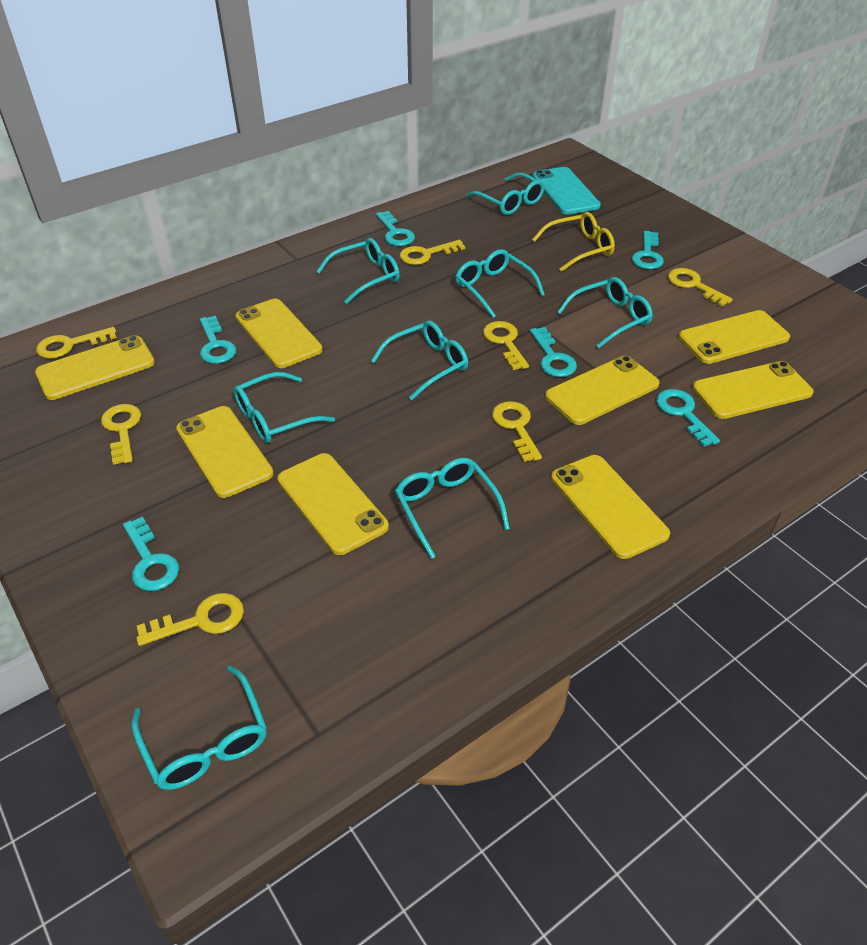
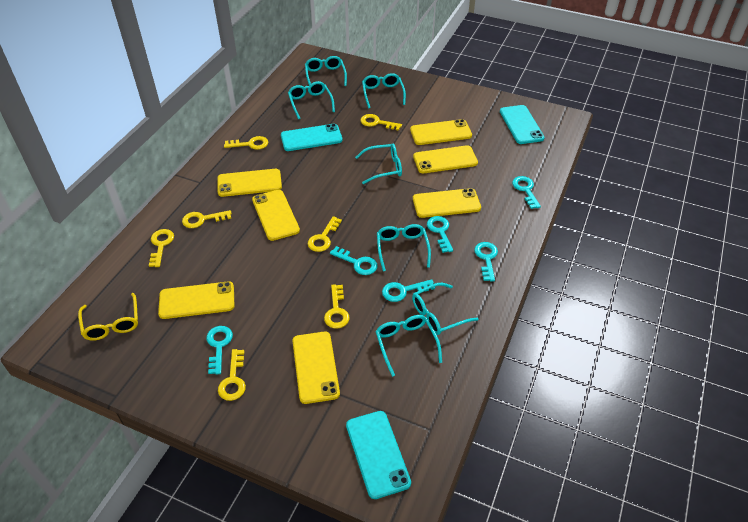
turquoise glasses: 8 -> 7
turquoise phone: 1 -> 3
yellow phone: 8 -> 7

